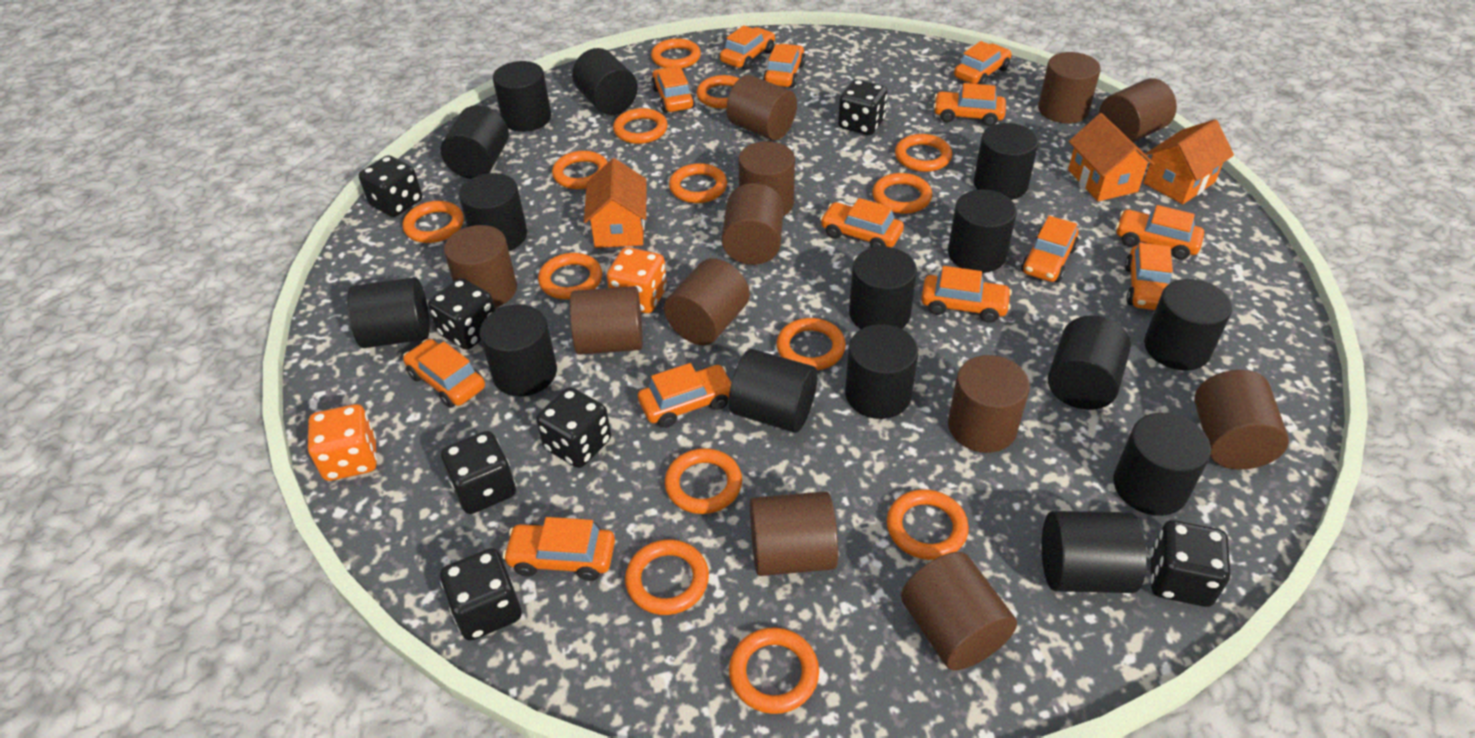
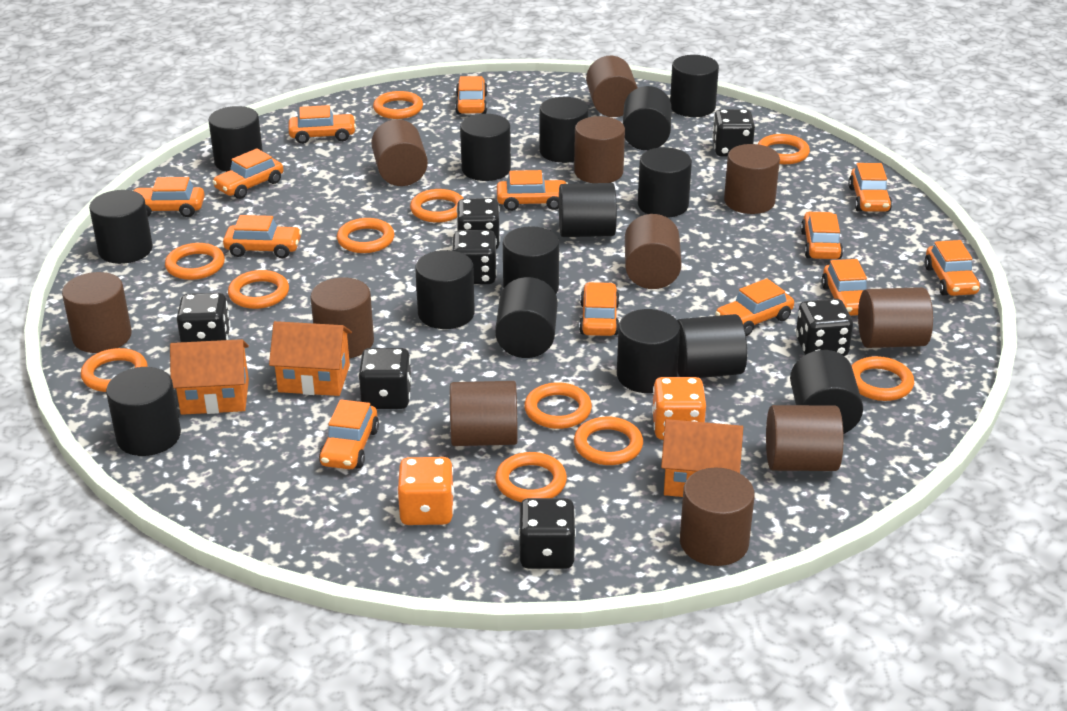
brown cylinder: 12 -> 11
orange ring: 14 -> 11

